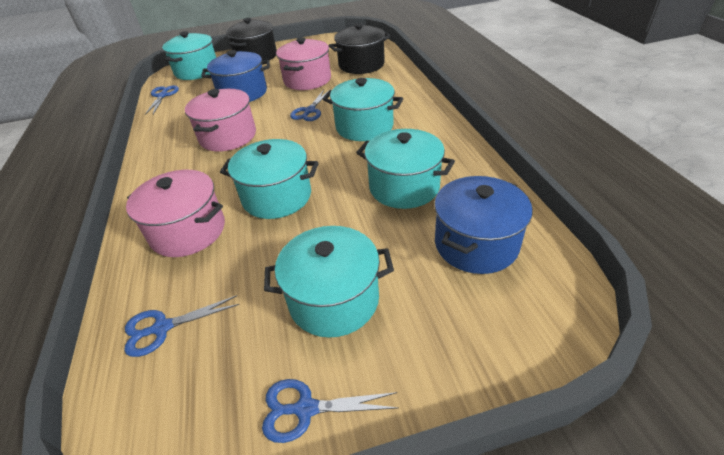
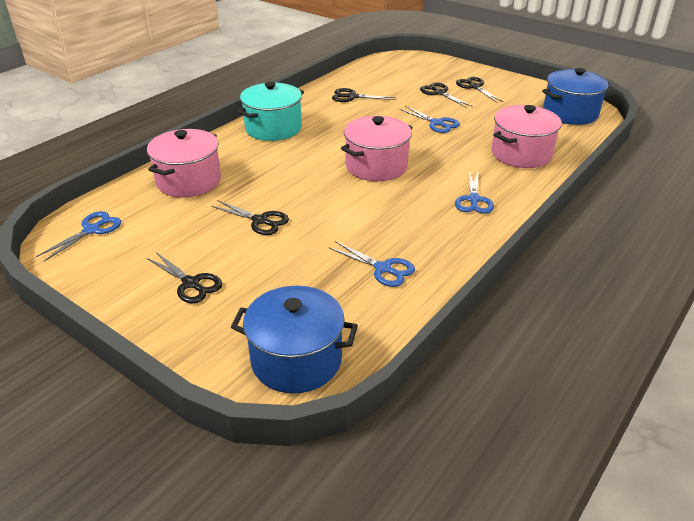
black pot: 2 -> 0
black scissors: 0 -> 5
turquoise pot: 5 -> 1

